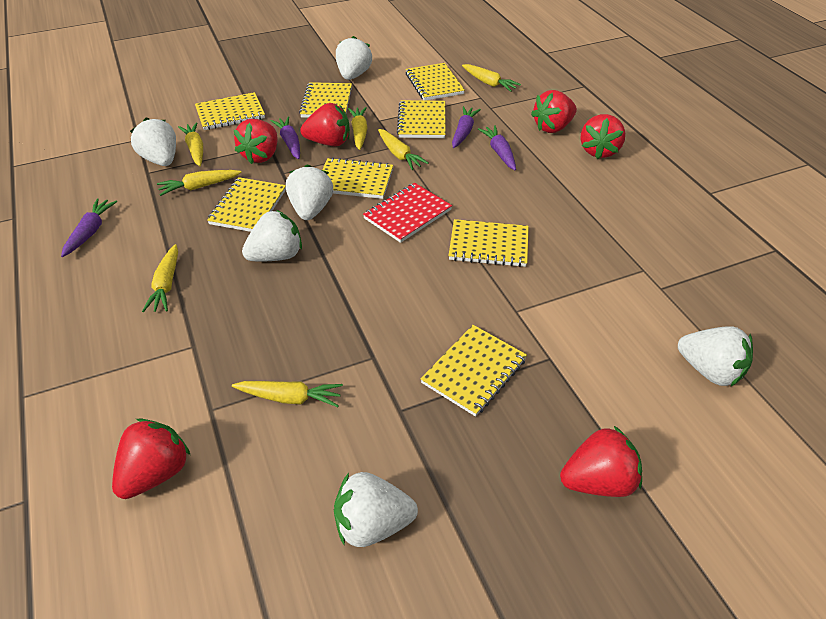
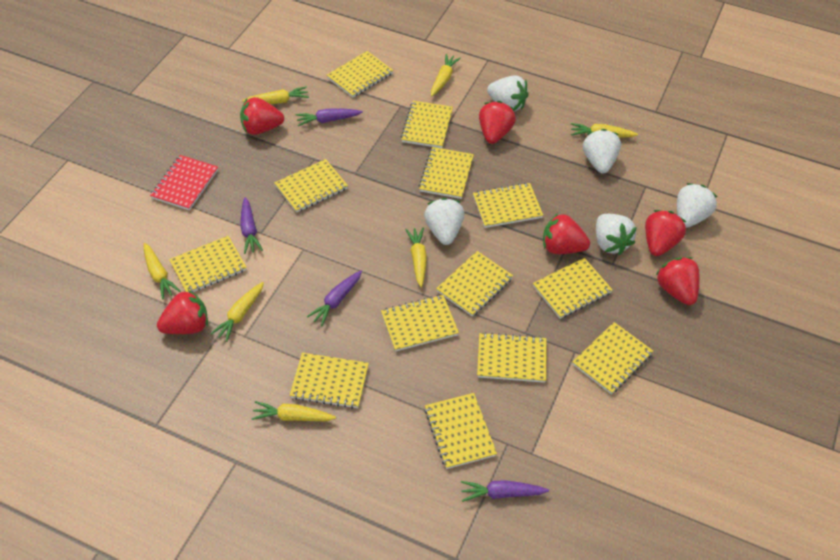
white strawberry: 6 -> 5
yellow notebook: 8 -> 13

